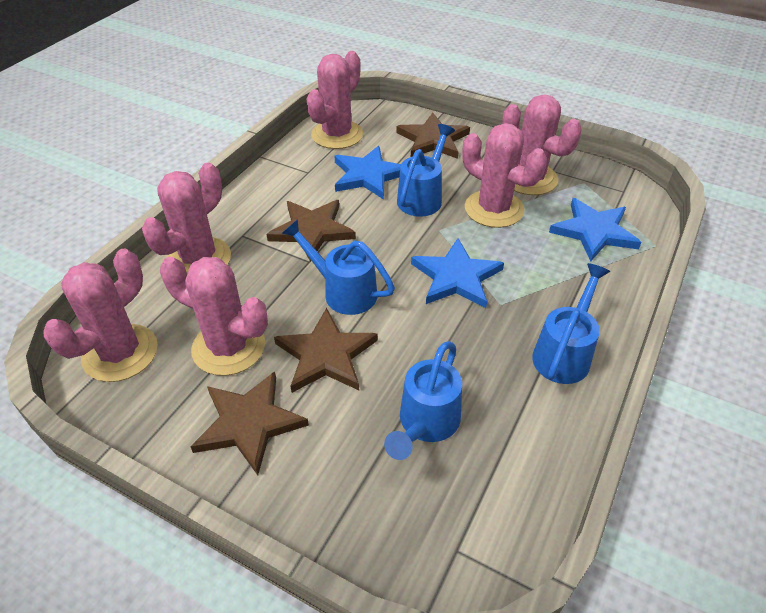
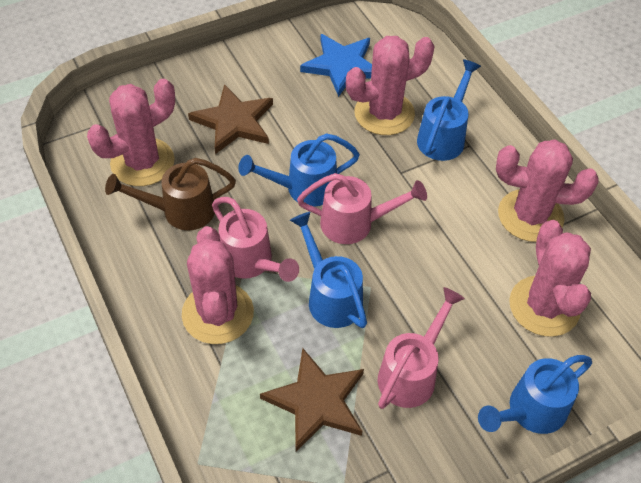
blue star: 3 -> 1
brown star: 4 -> 2
brown watering can: 0 -> 1
pink cactus: 6 -> 5
pink watering can: 0 -> 3

